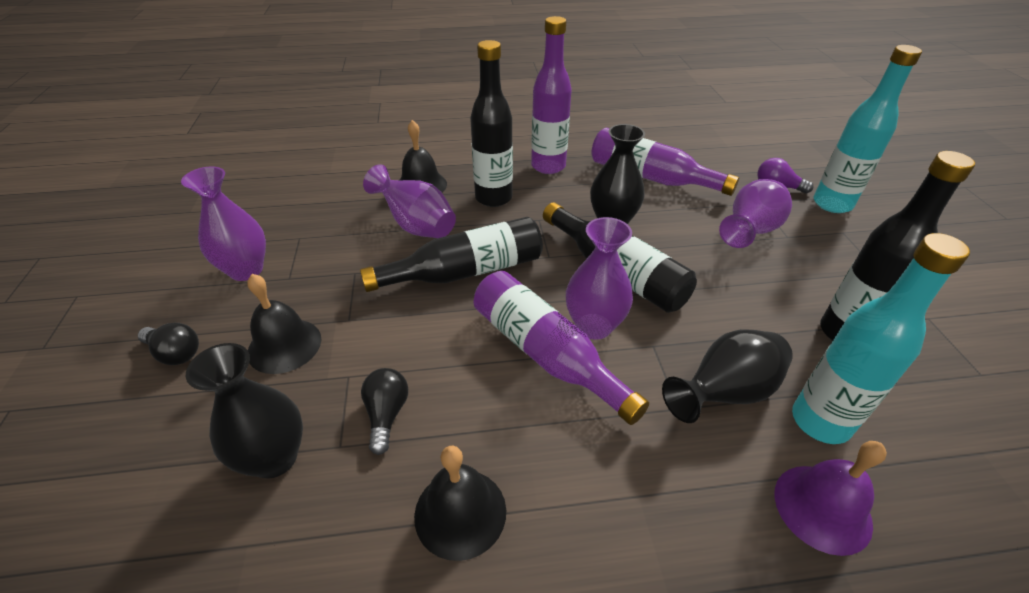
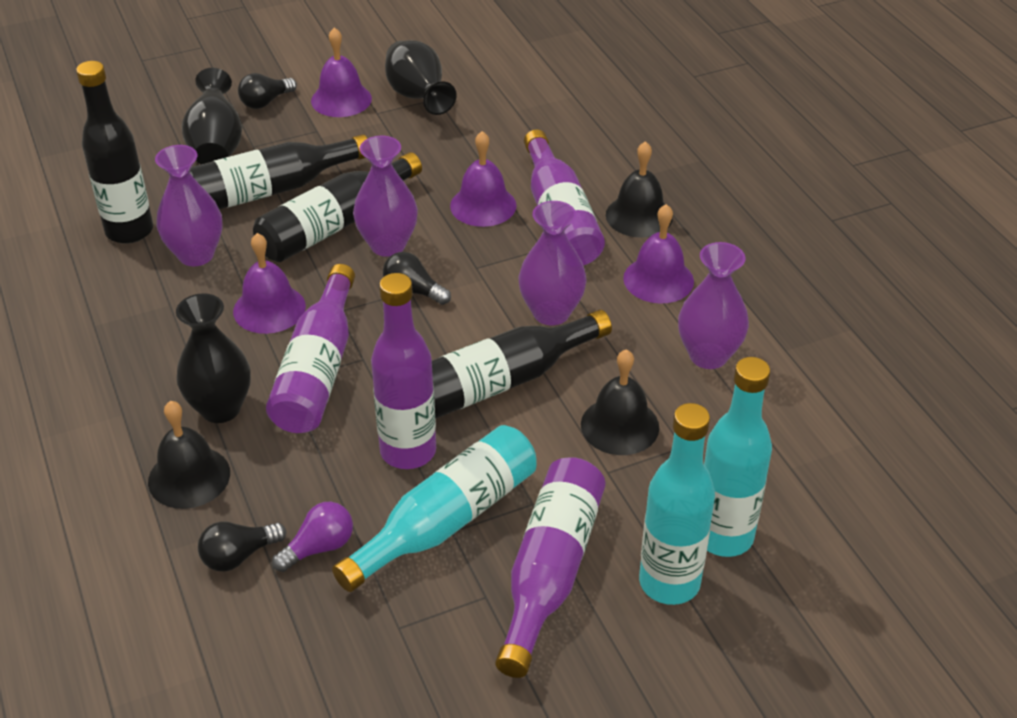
black light bulb: 2 -> 3
purple bell: 1 -> 4
purple bottle: 3 -> 4
turquoise bottle: 2 -> 3

